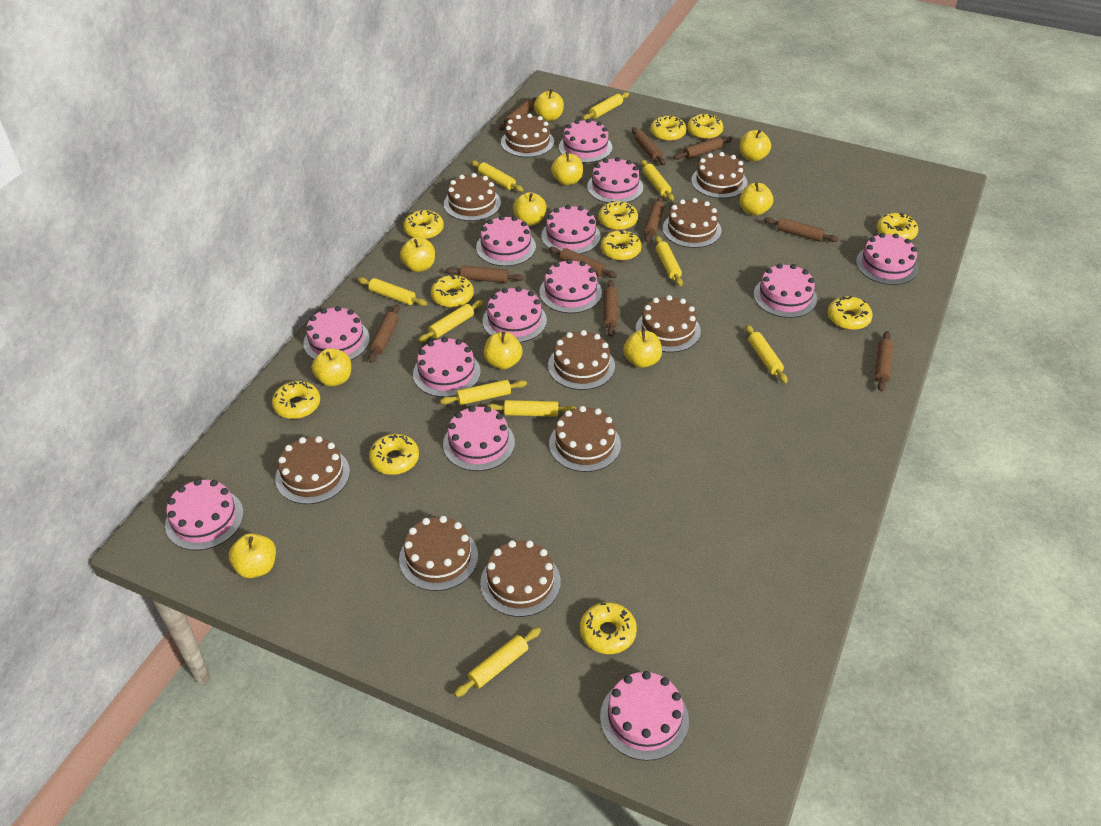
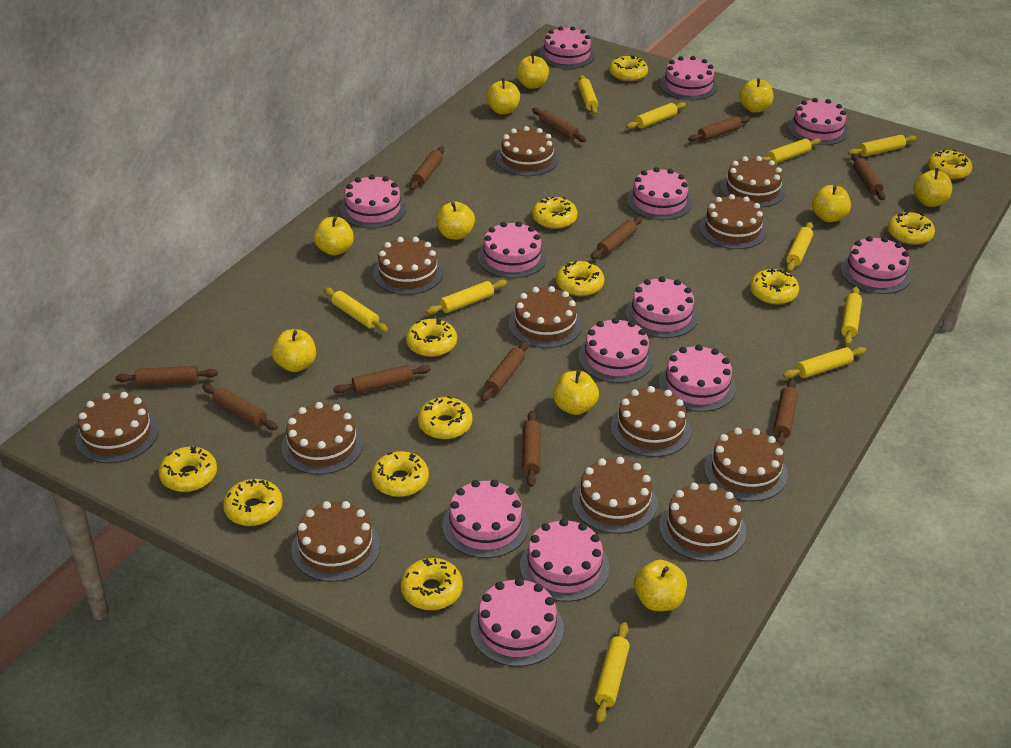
brown cake: 10 -> 12
brown rolling pin: 10 -> 11
yellow donut: 11 -> 12

